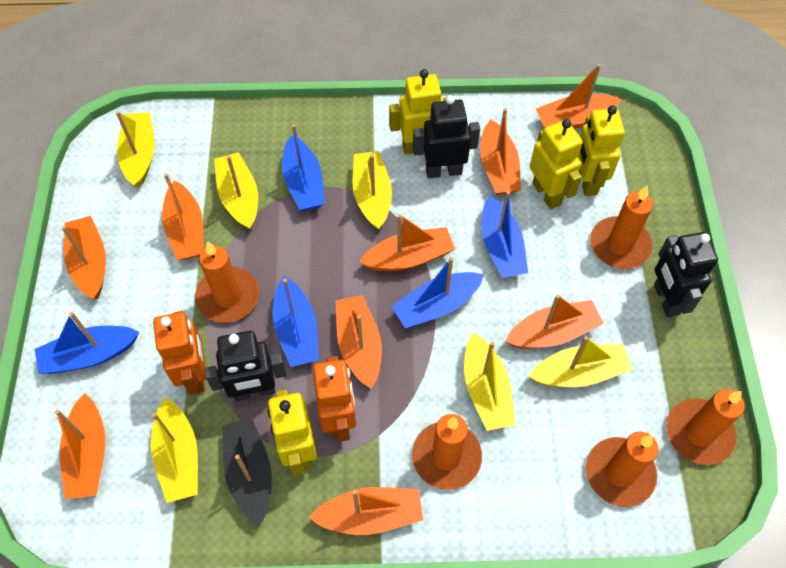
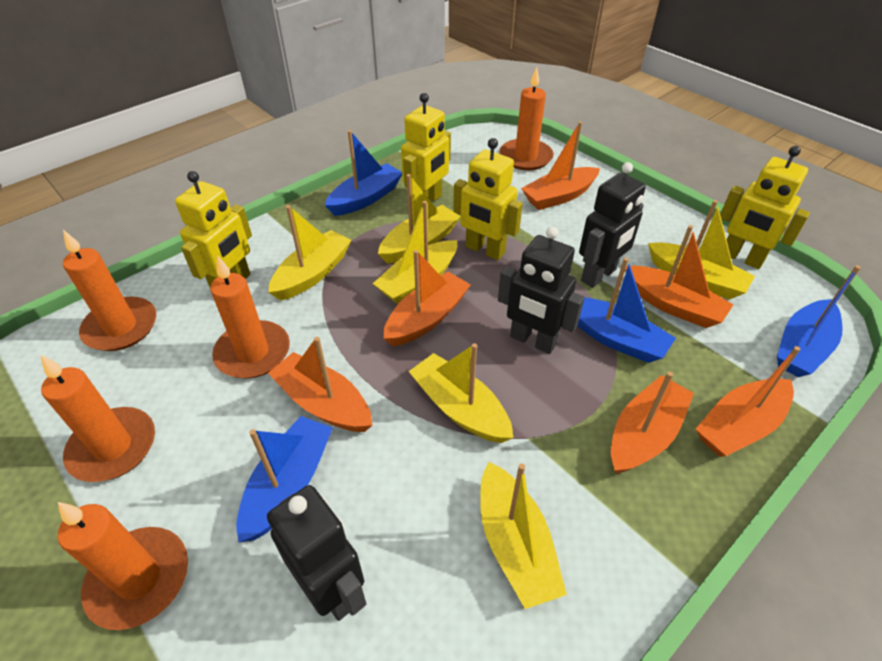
black boat: 1 -> 0
blue boat: 5 -> 4
orange boat: 9 -> 6
orange robot: 2 -> 0

